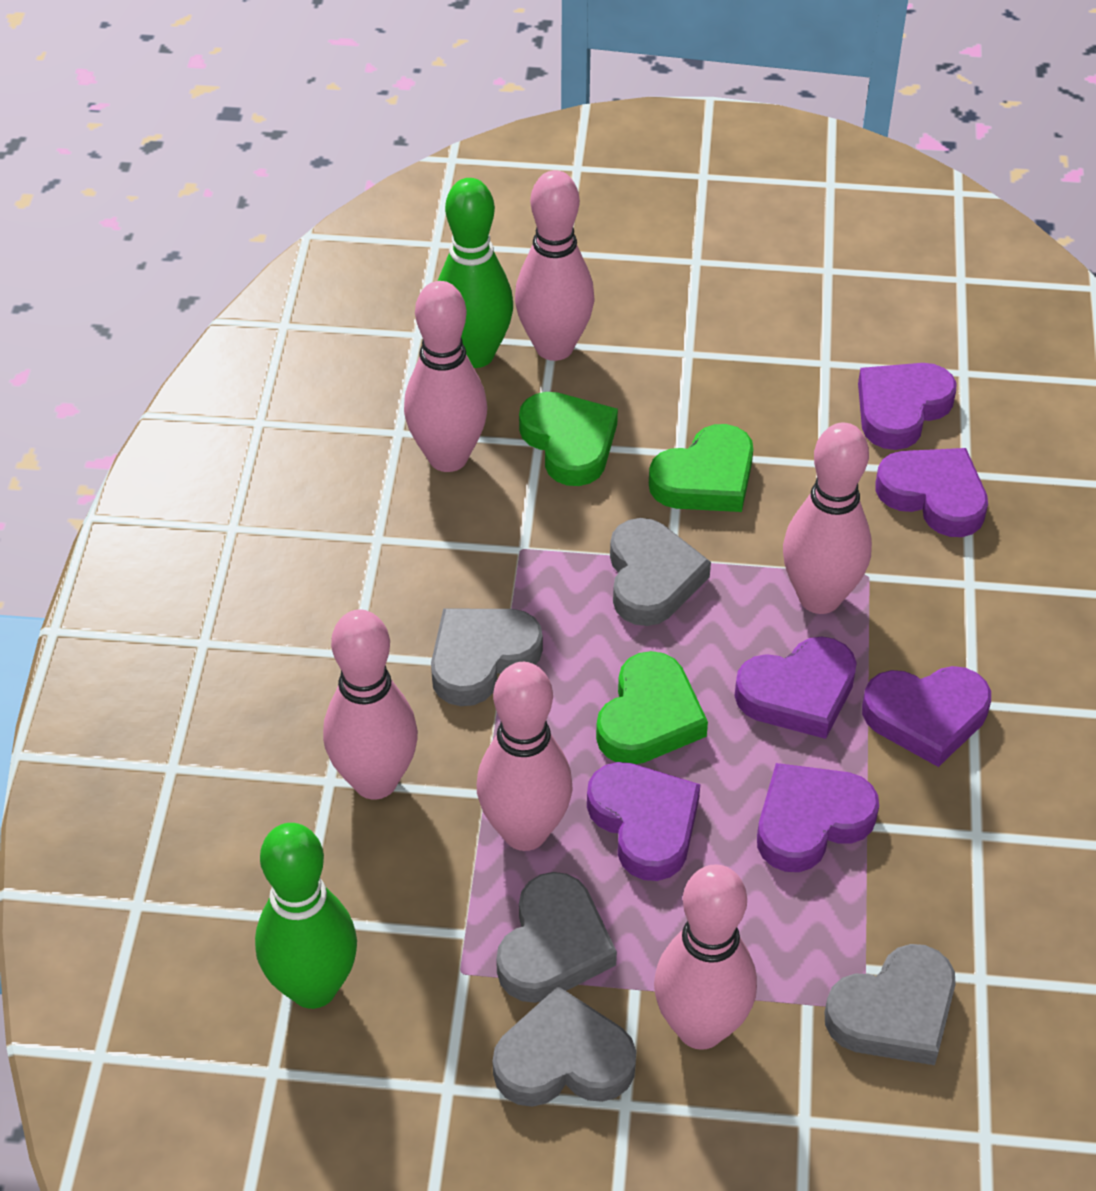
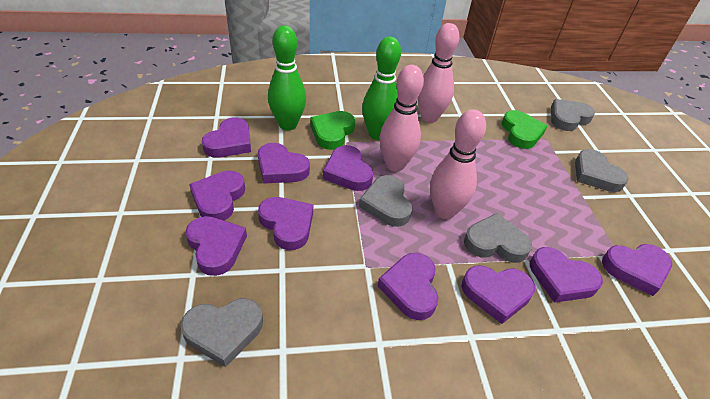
green heart: 3 -> 2
pink bowling pin: 6 -> 3
purple heart: 6 -> 10

